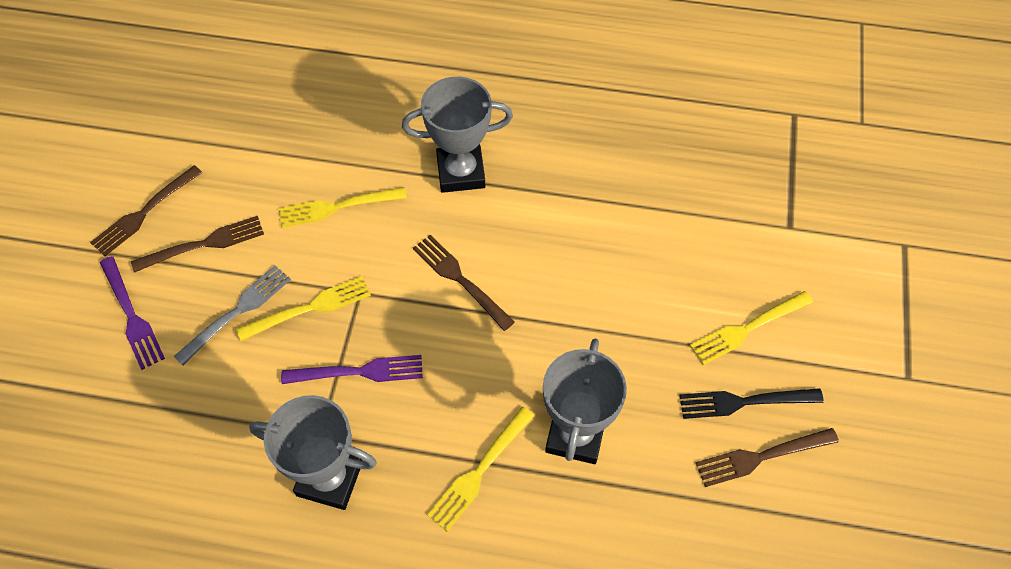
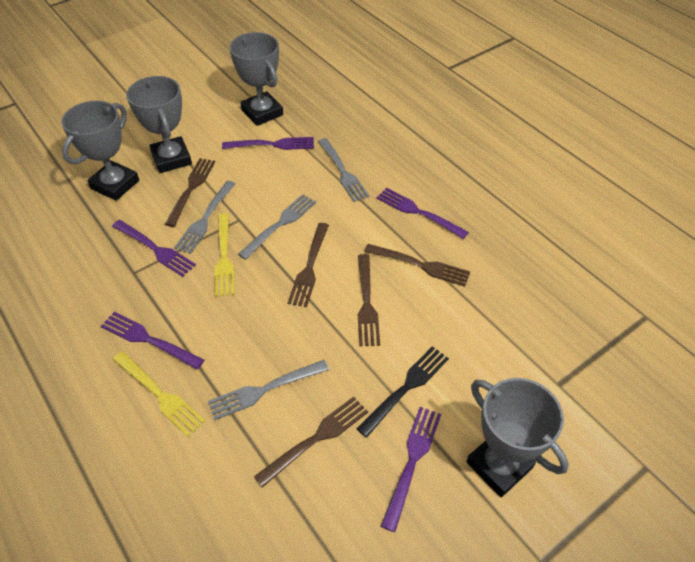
brown fork: 4 -> 5
grey fork: 1 -> 4
grey trophy: 3 -> 4
purple fork: 2 -> 5
yellow fork: 4 -> 2

